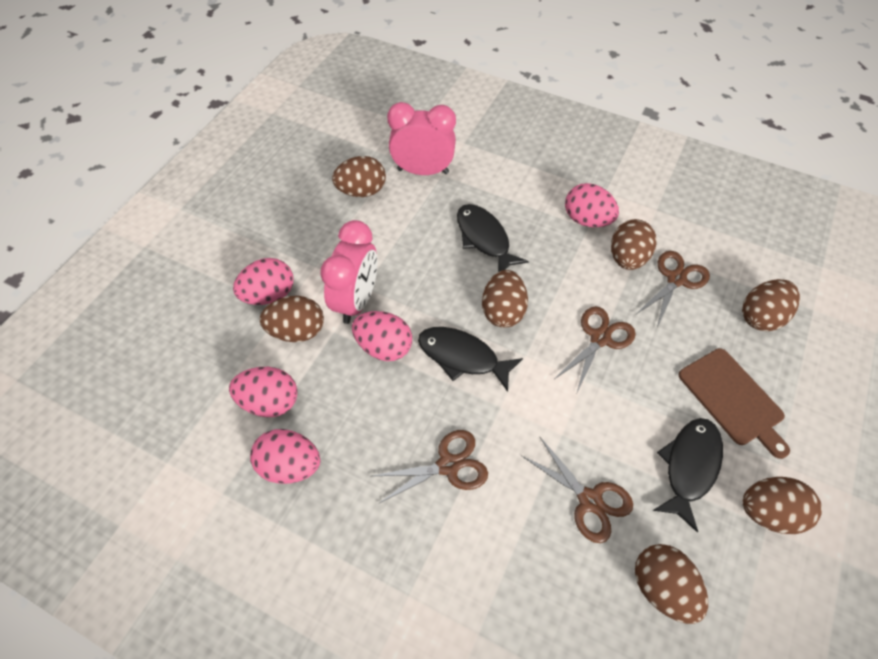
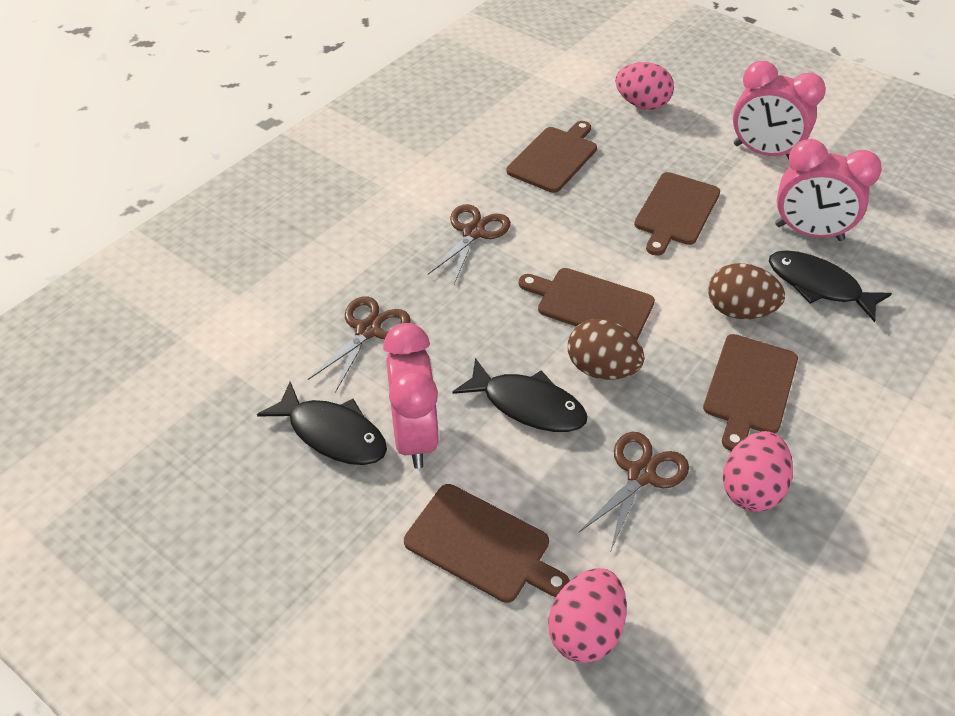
brown cutting board: 1 -> 5
brown egg: 7 -> 2
brown scissors: 4 -> 3
pink clock: 2 -> 3
pink egg: 5 -> 3

